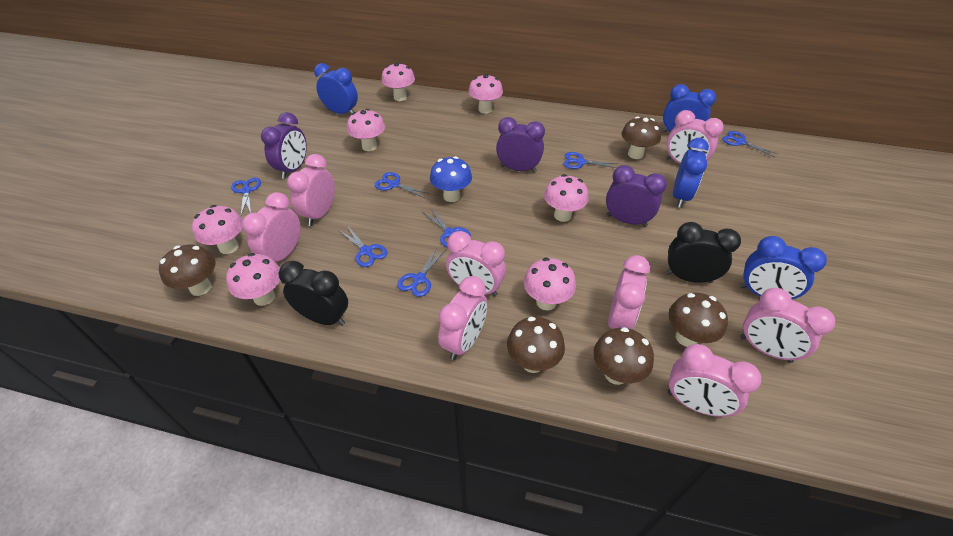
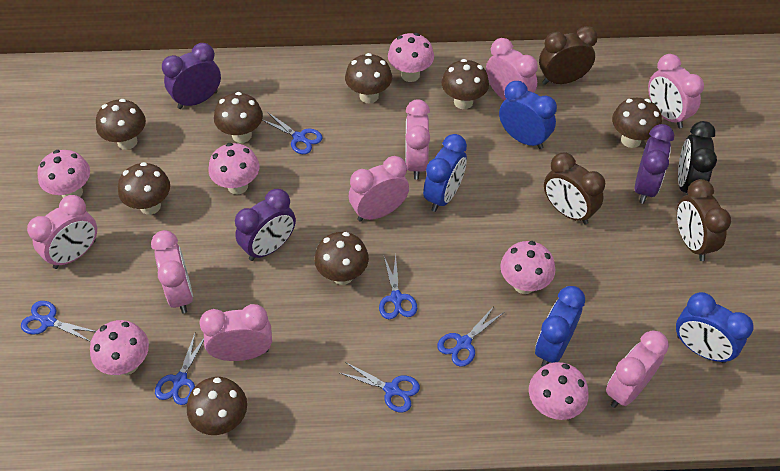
black clock: 2 -> 1
blue mushroom: 1 -> 0
blue scissors: 7 -> 6
brown clock: 0 -> 3
brown mushroom: 5 -> 8
pink mushroom: 7 -> 6

